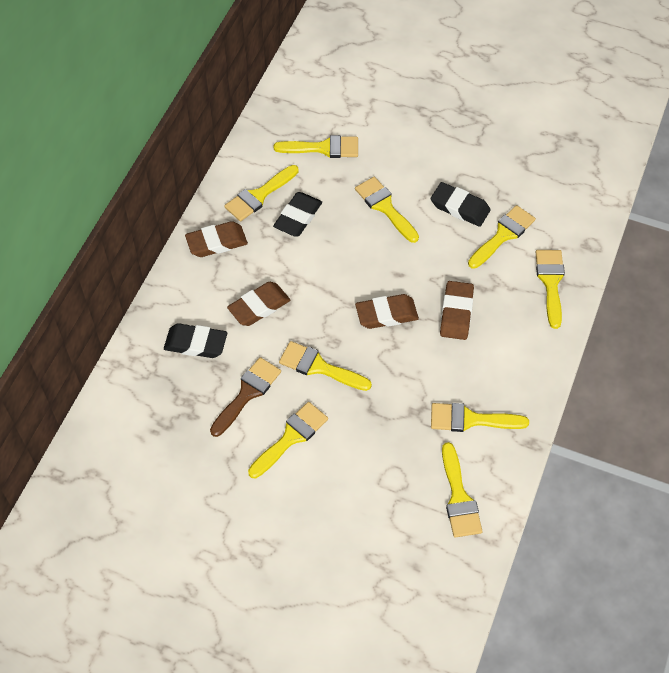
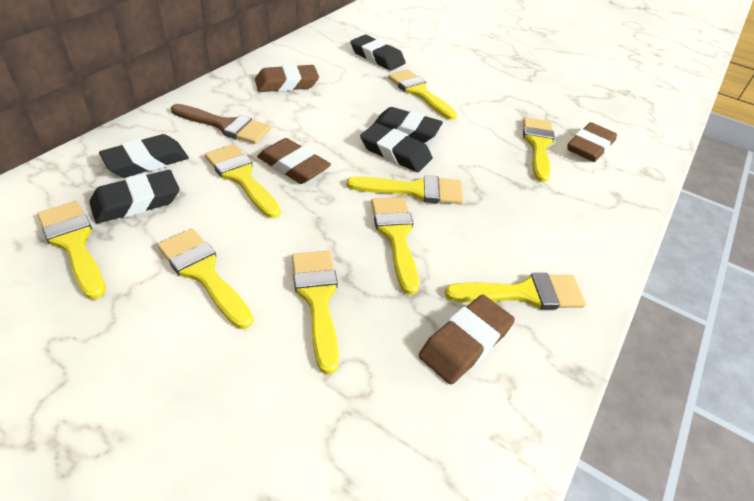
black eraser: 3 -> 5

